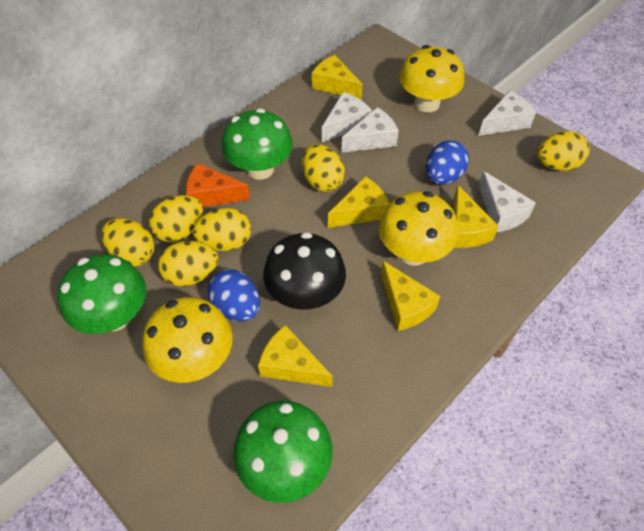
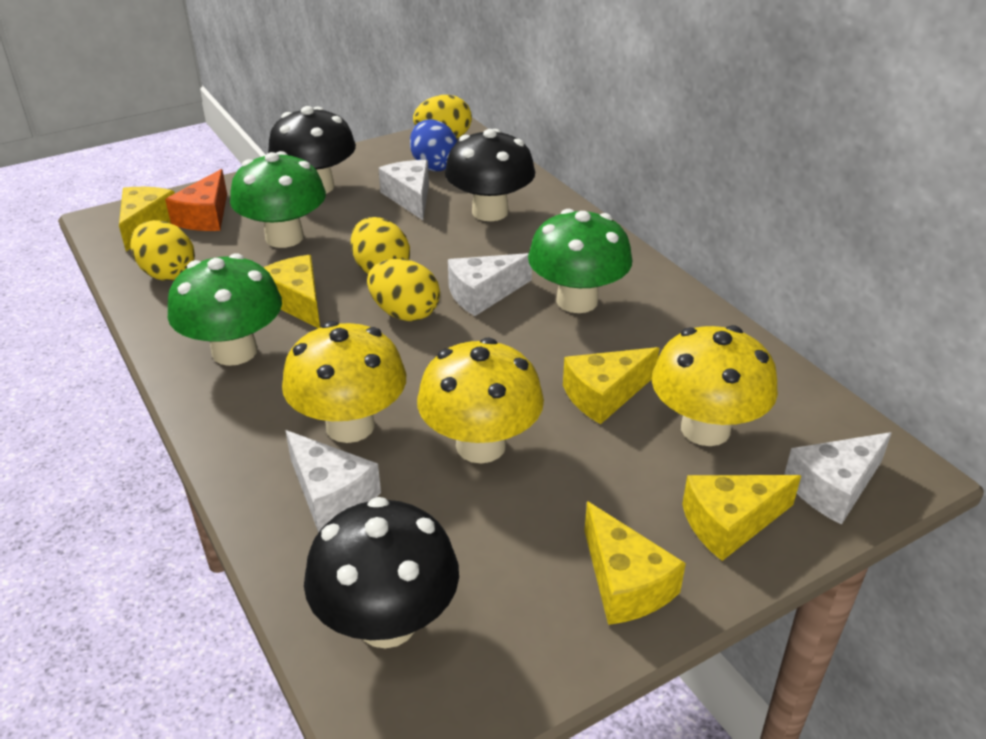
black mushroom: 1 -> 3
blue egg: 2 -> 1
yellow egg: 6 -> 4

